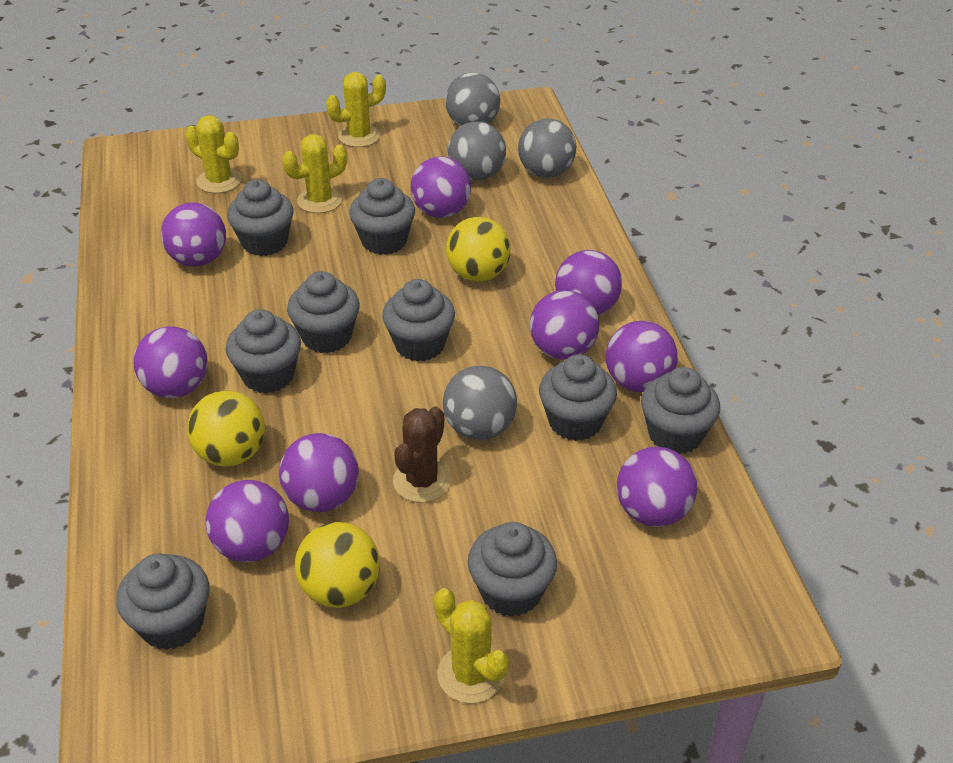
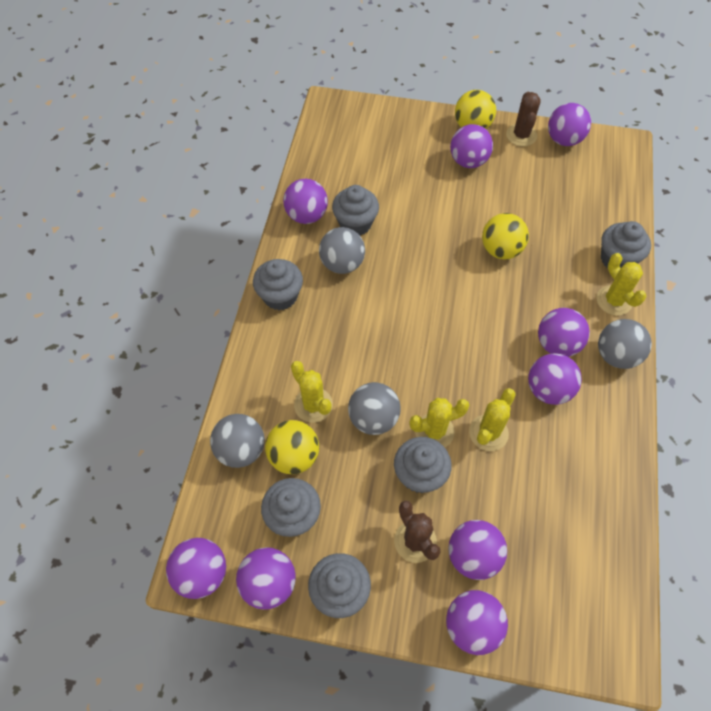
brown cactus: 1 -> 2
grey cupcake: 9 -> 6

